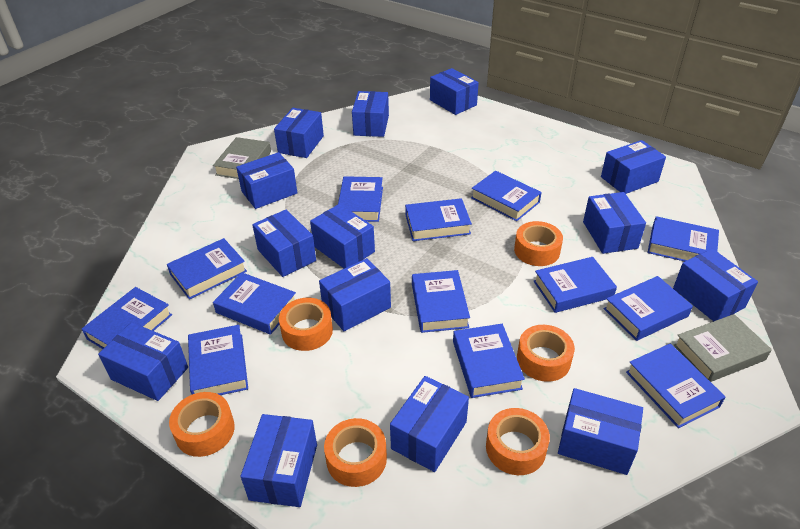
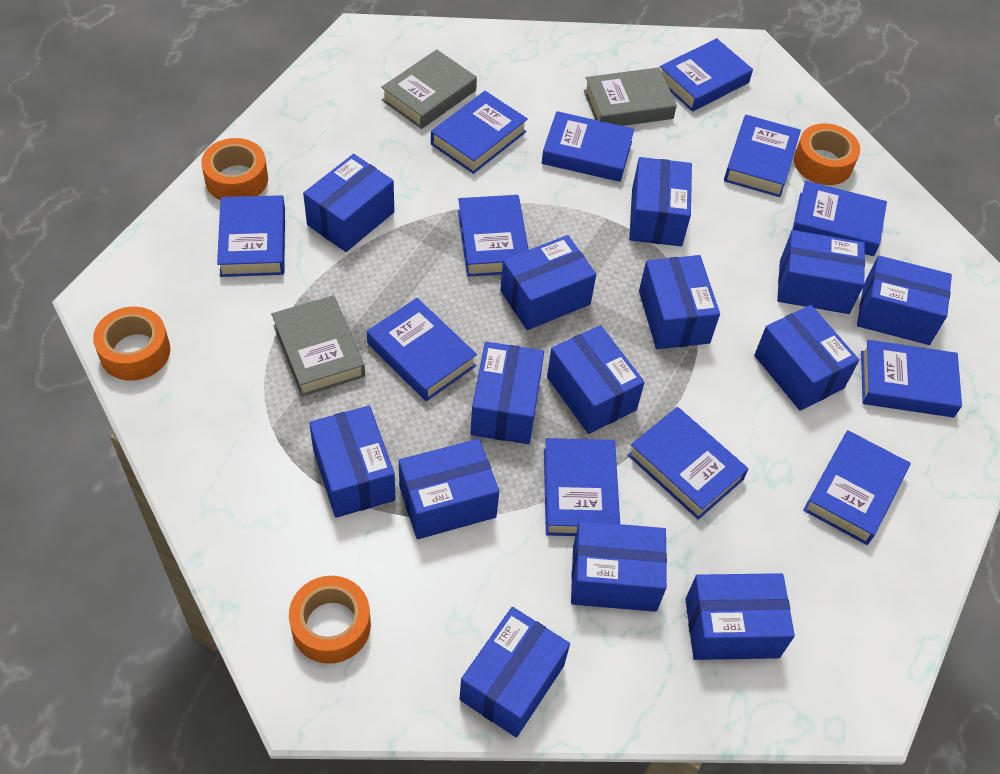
blue book: 13 -> 12
grey book: 2 -> 3
orange tape: 6 -> 4

